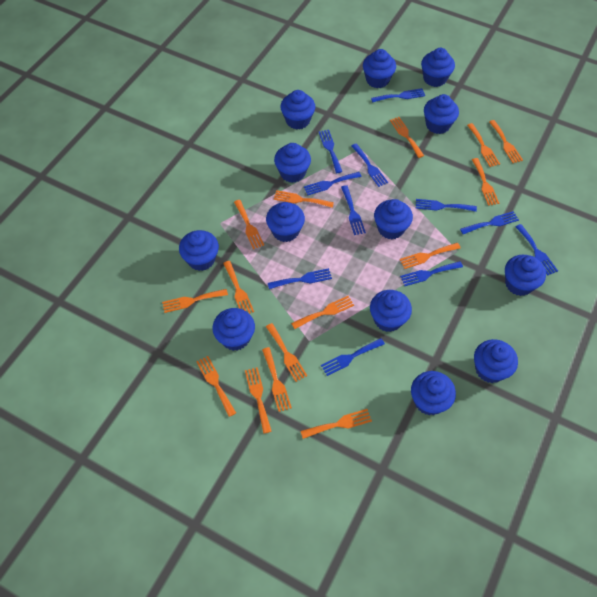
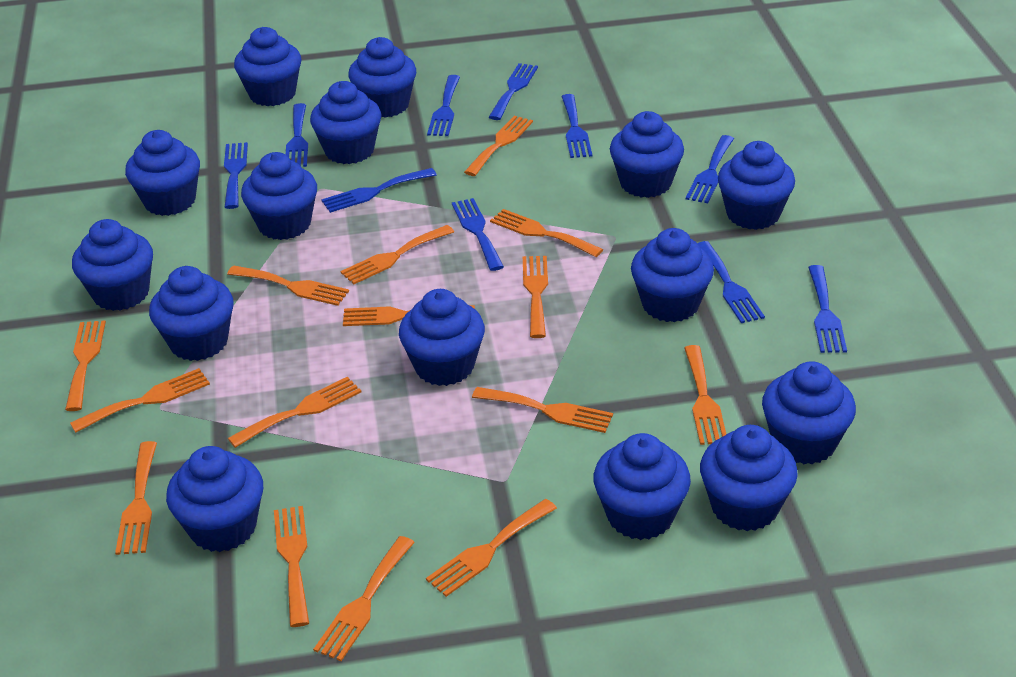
blue cupcake: 13 -> 15
blue fork: 11 -> 10

